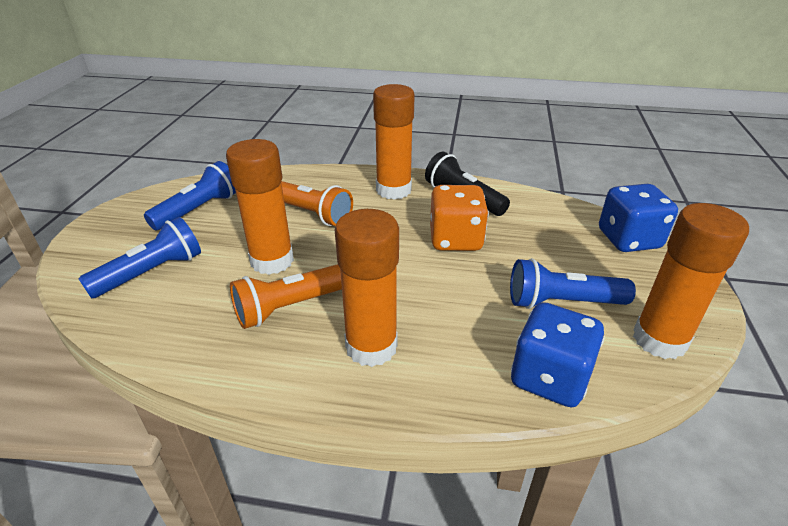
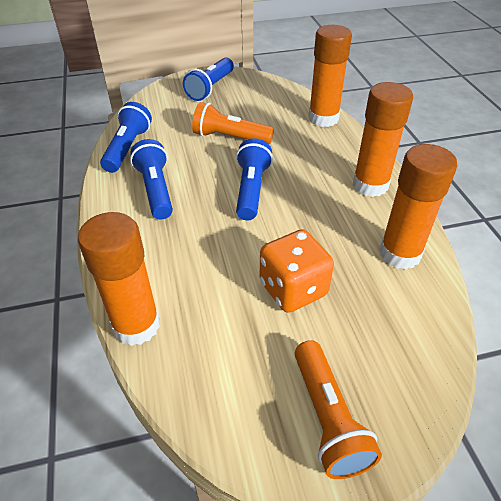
black flashlight: 1 -> 0
blue dice: 2 -> 0
blue flashlight: 3 -> 4

